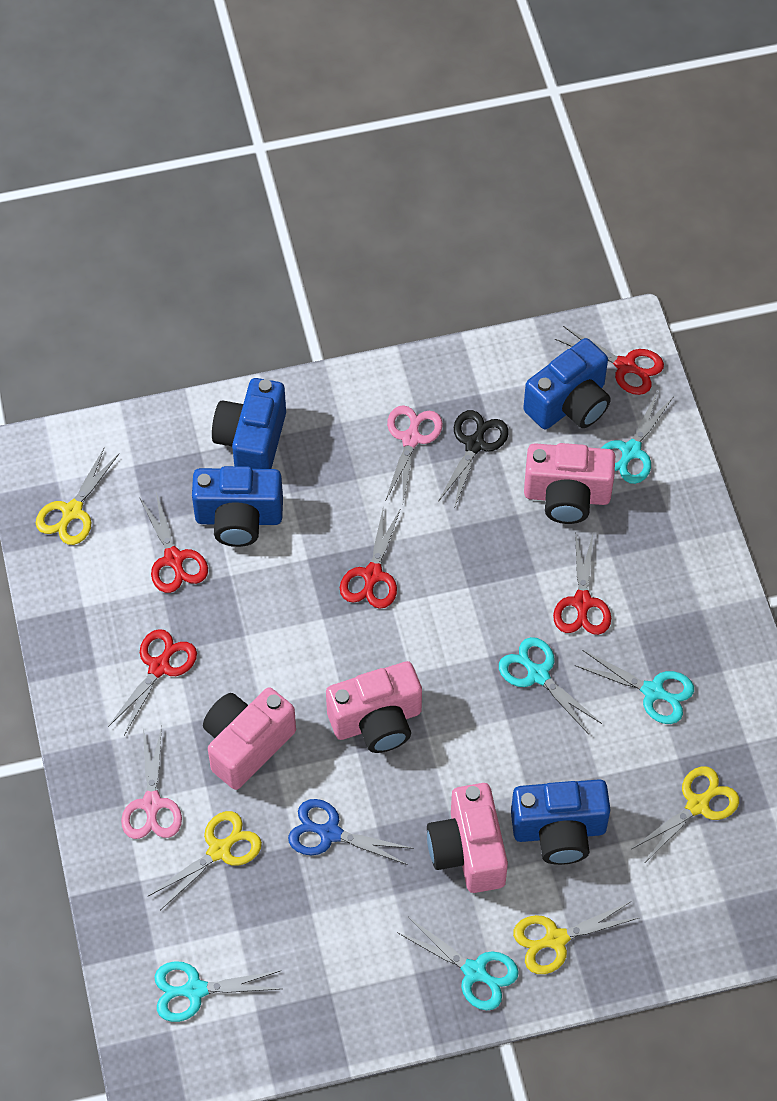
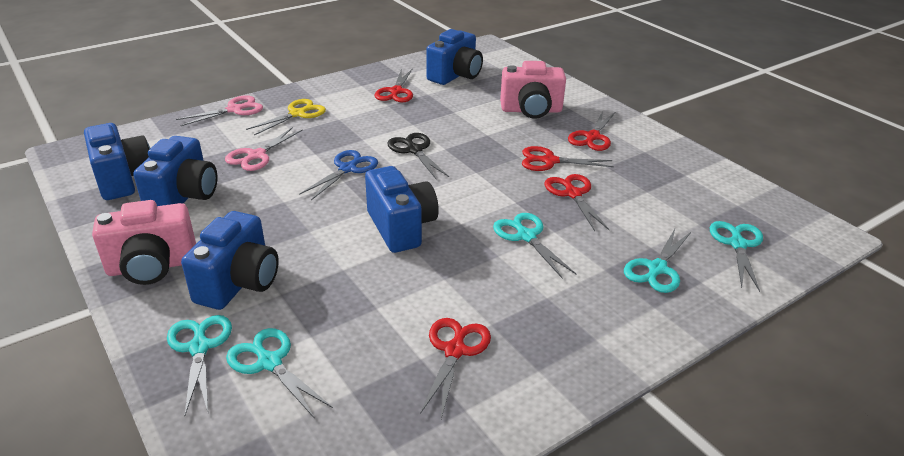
blue camera: 4 -> 5
pink camera: 4 -> 2
yellow scissors: 4 -> 1

